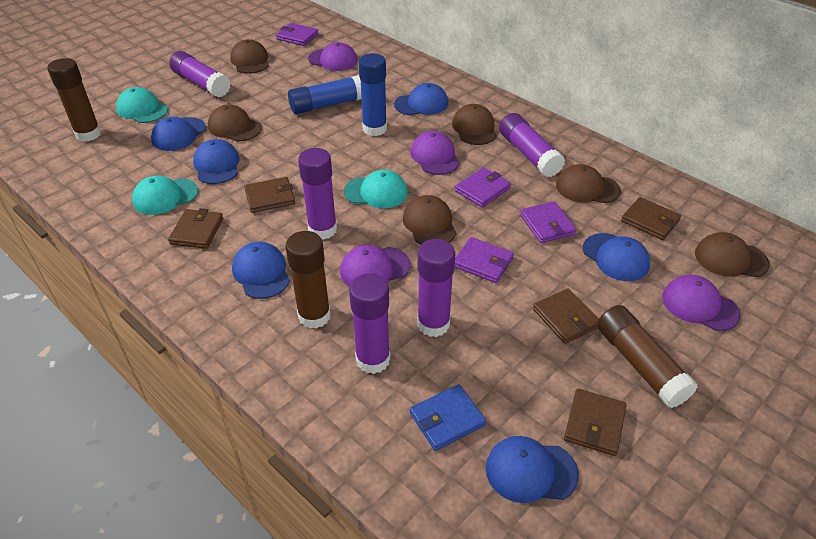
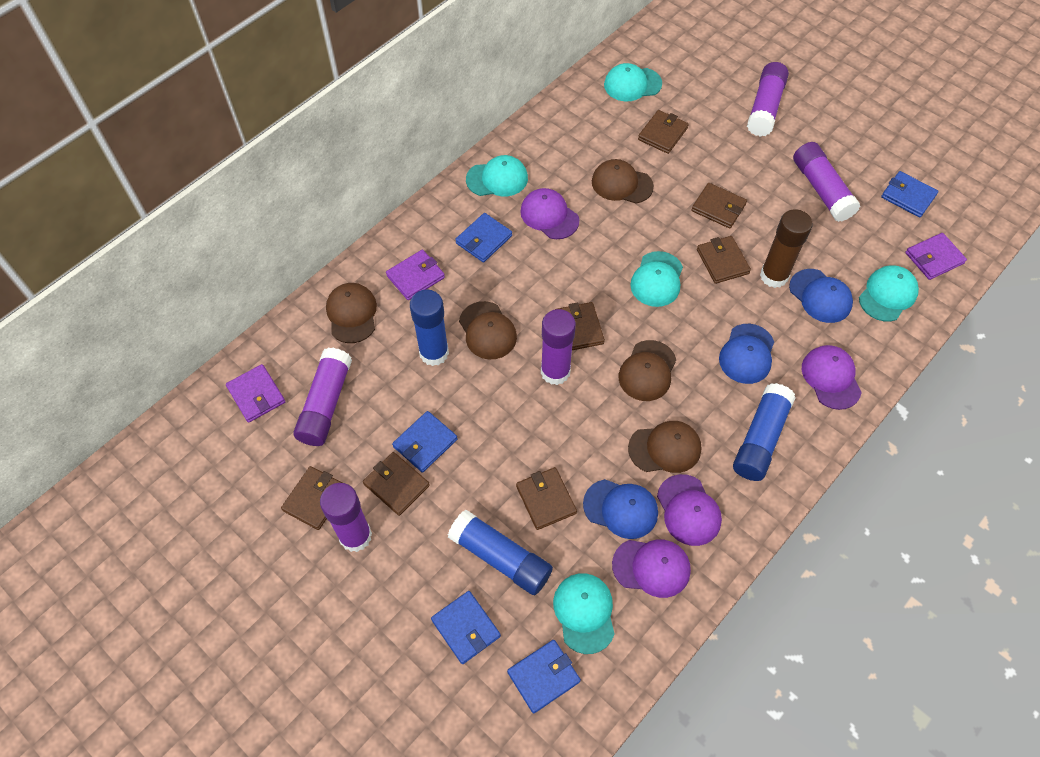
blue cap: 6 -> 3
blue glue stick: 2 -> 3
blue wallet: 1 -> 5
brown cap: 6 -> 5
brown glue stick: 3 -> 1
brown wallet: 5 -> 7
purple wallet: 4 -> 3
turquoise cap: 3 -> 5

